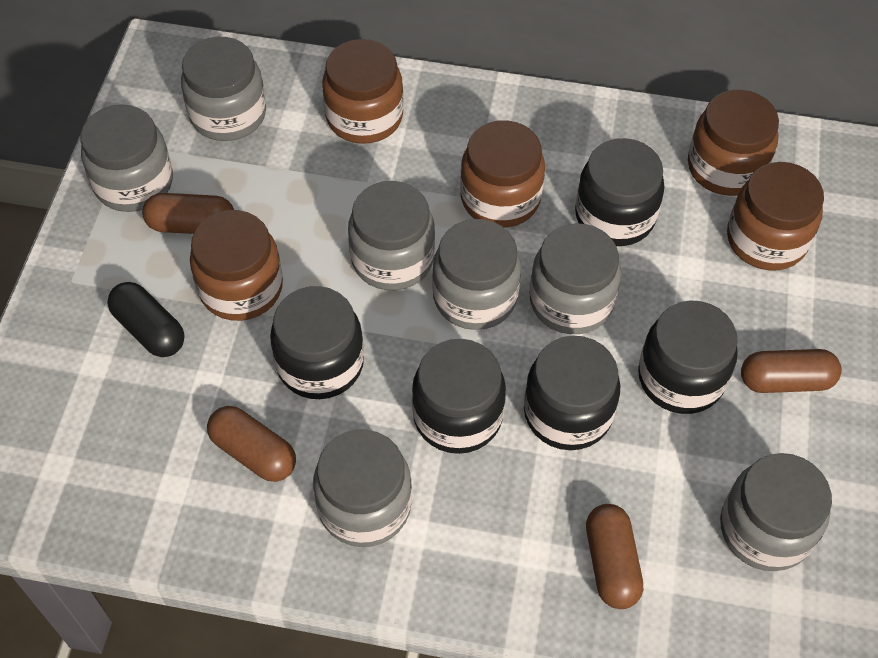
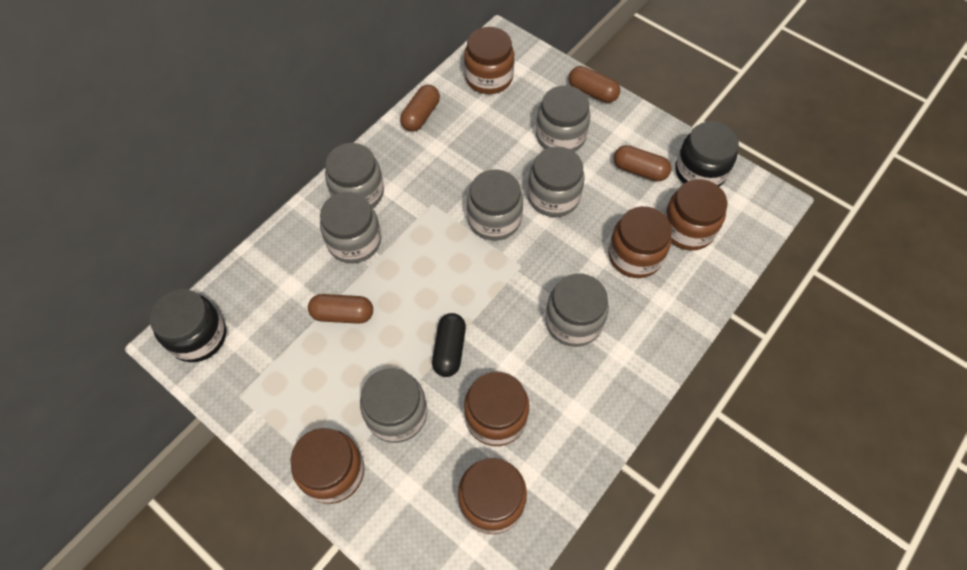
black jar: 5 -> 2
brown jar: 5 -> 6

